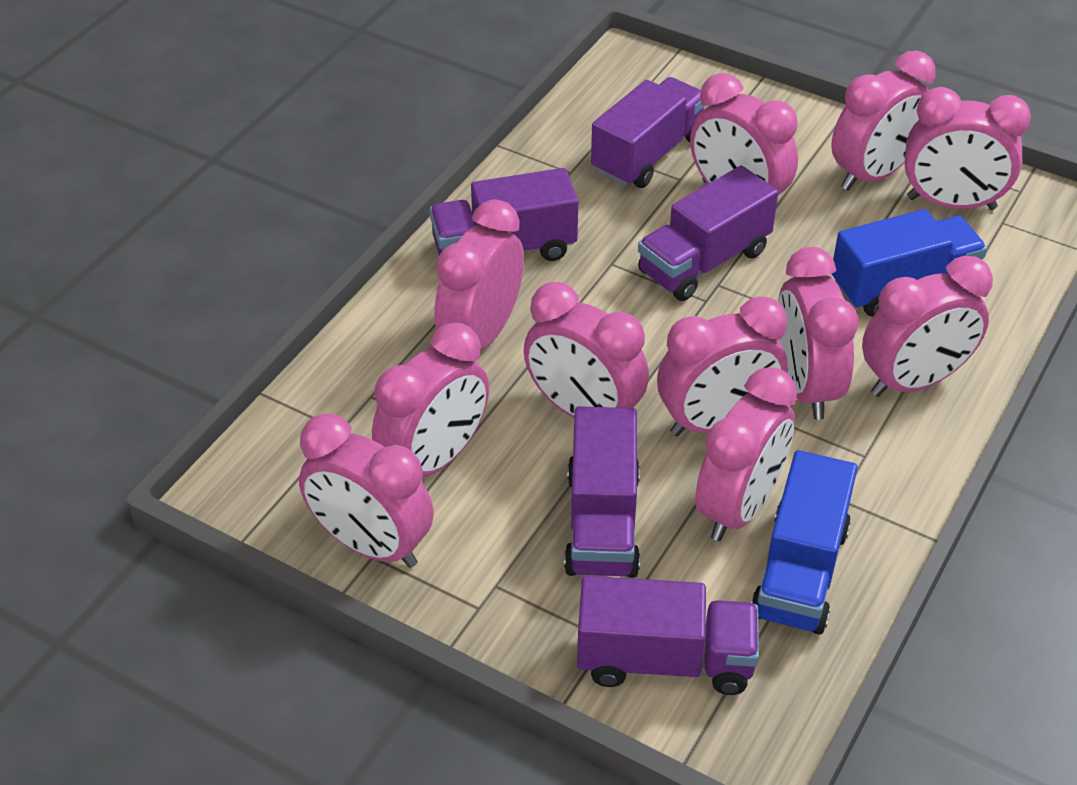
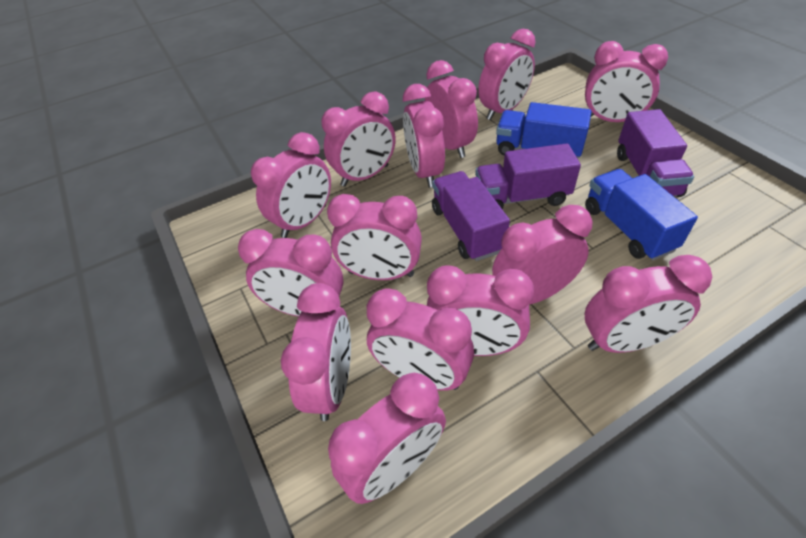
pink clock: 11 -> 14
purple truck: 5 -> 3

